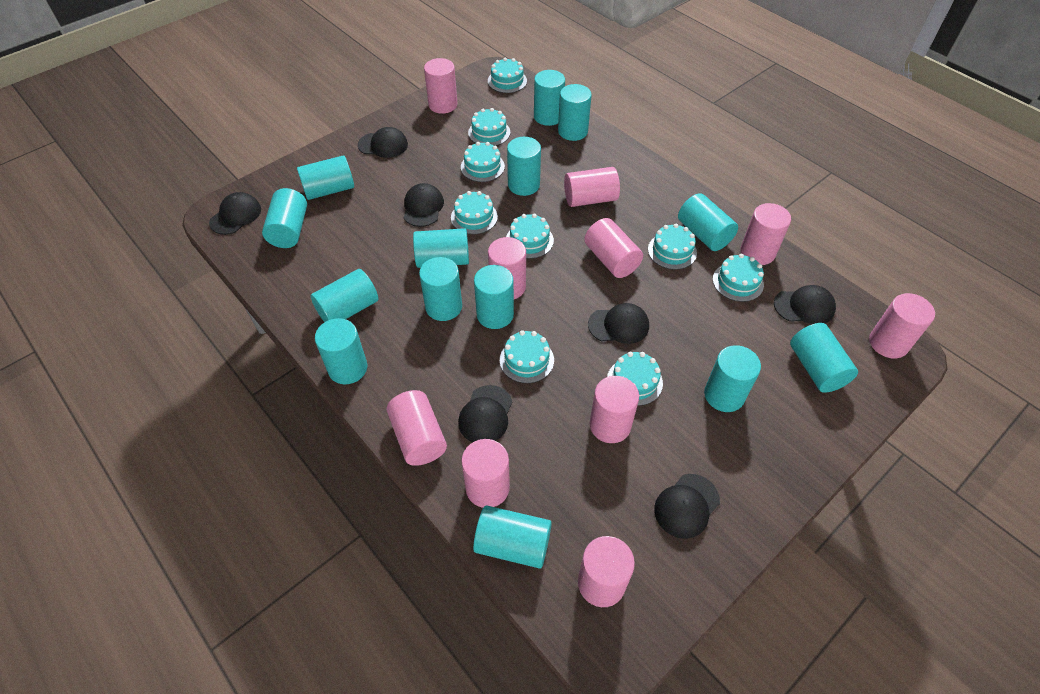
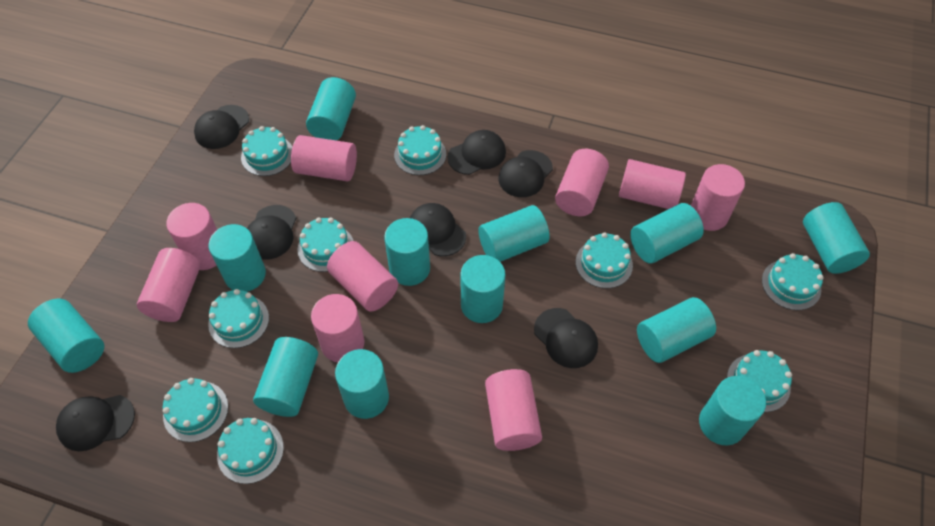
pink cylinder: 10 -> 9
turquoise cylinder: 14 -> 12

